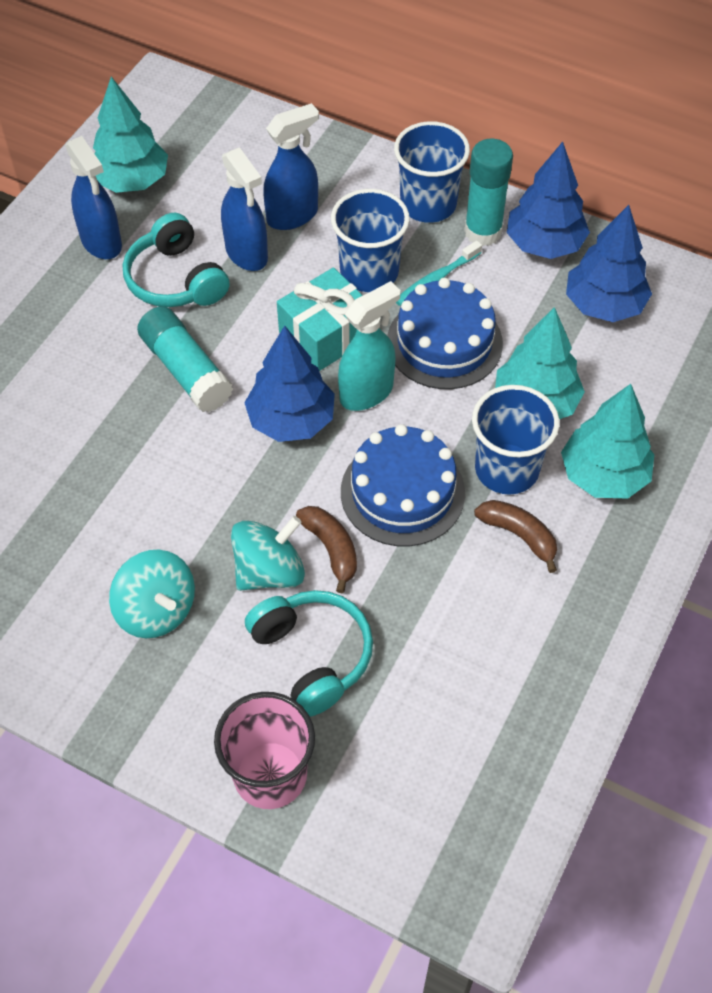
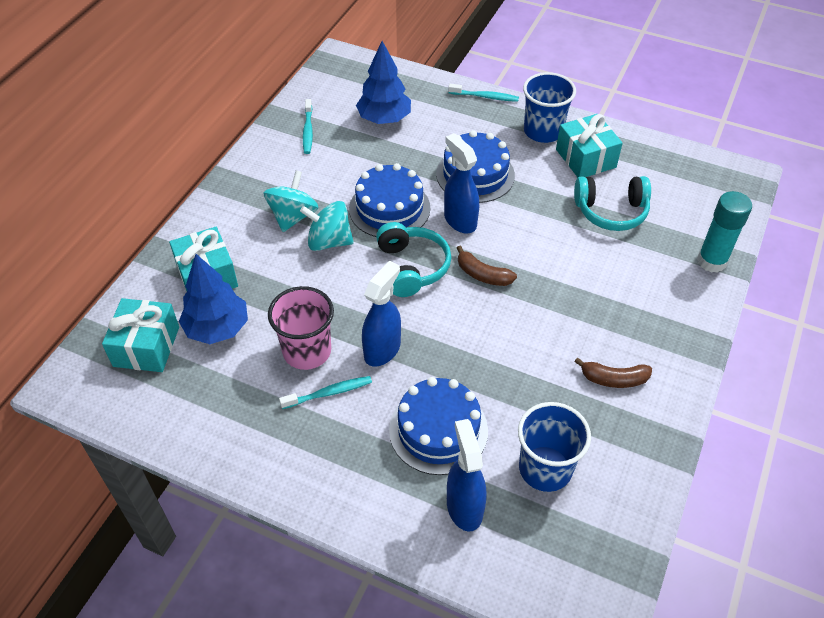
blue cake: 2 -> 3
blue cup: 3 -> 2
blue tree: 3 -> 2
turquoise gift: 1 -> 3
turquoise glue stick: 2 -> 1
turquoise spray bottle: 1 -> 0
turquoise toothbrush: 1 -> 3
turquoise tree: 3 -> 0

